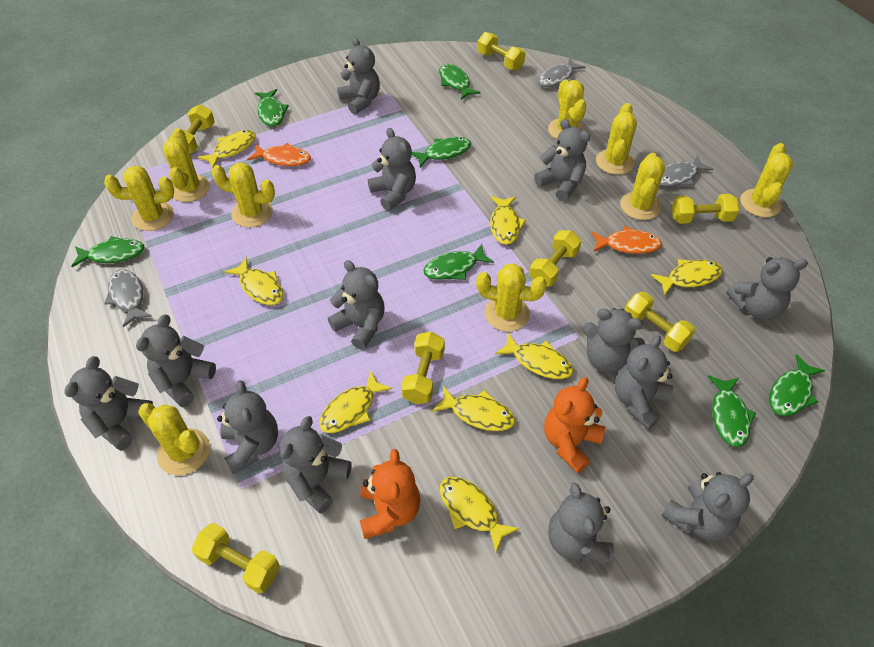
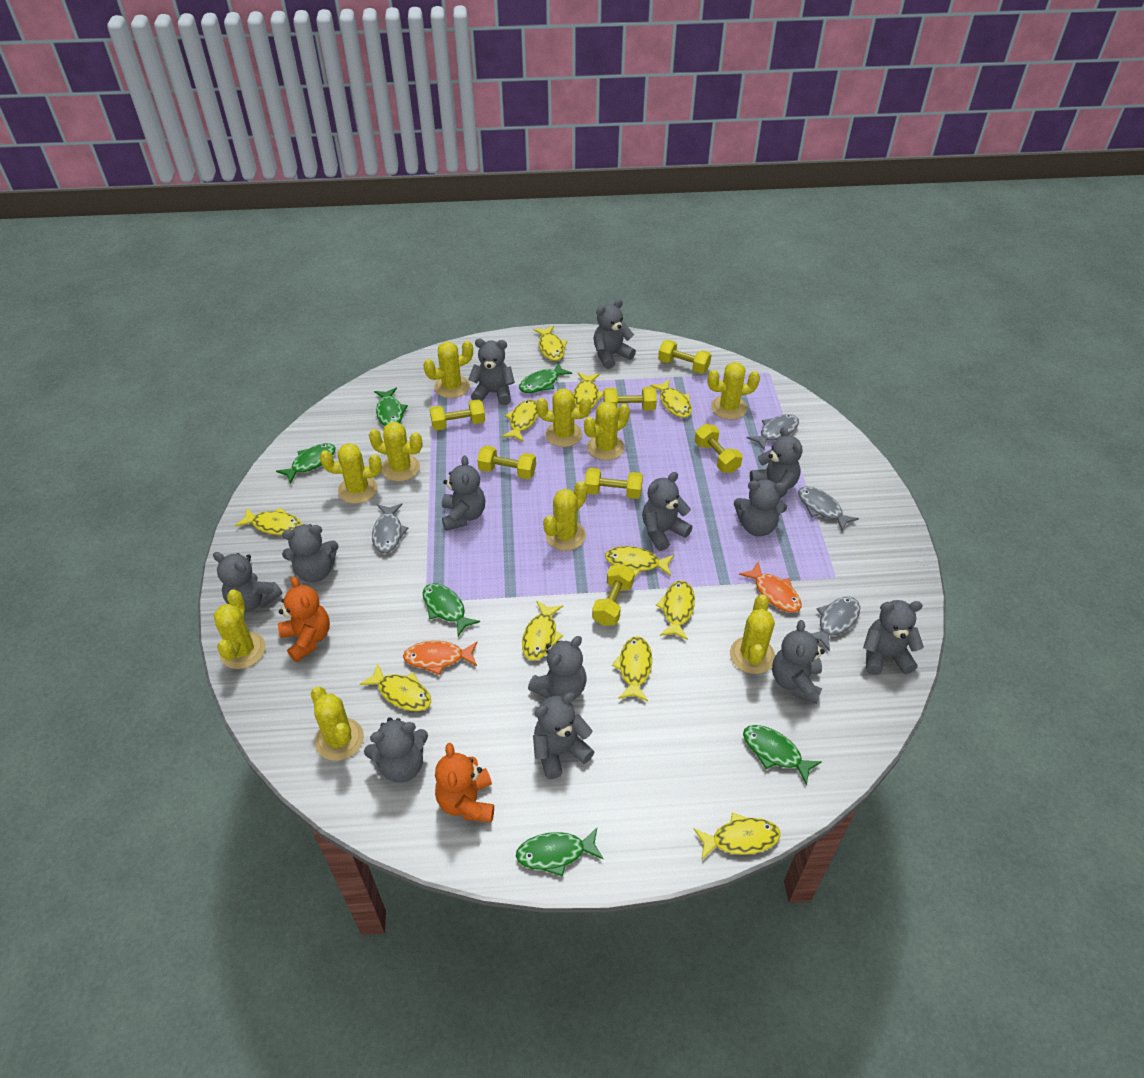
green fish: 7 -> 6
grey fish: 3 -> 4
yellow cactus: 9 -> 10
yellow fish: 8 -> 11

